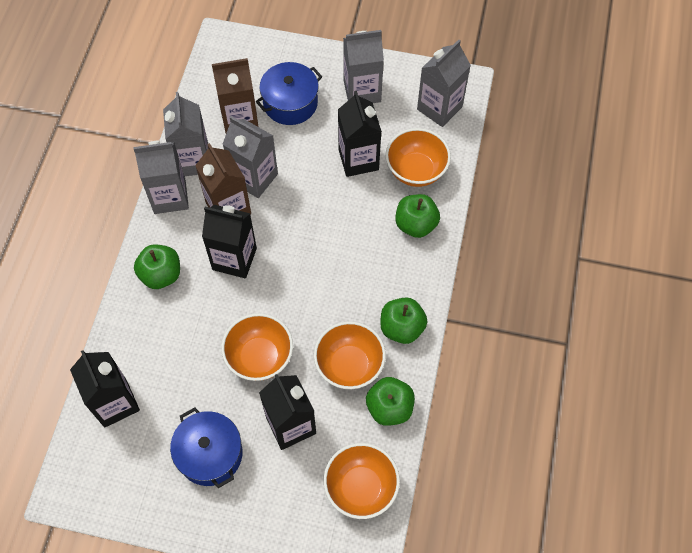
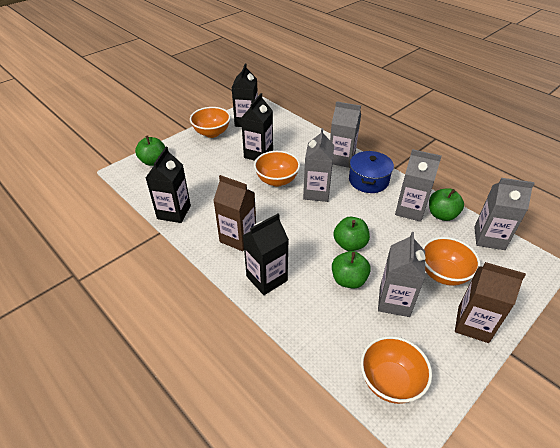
blue pot: 2 -> 1

